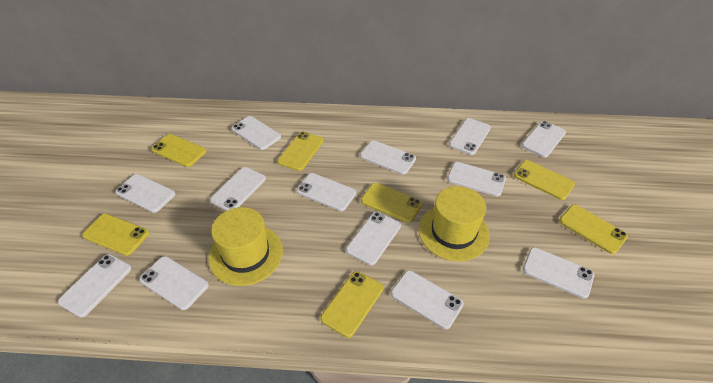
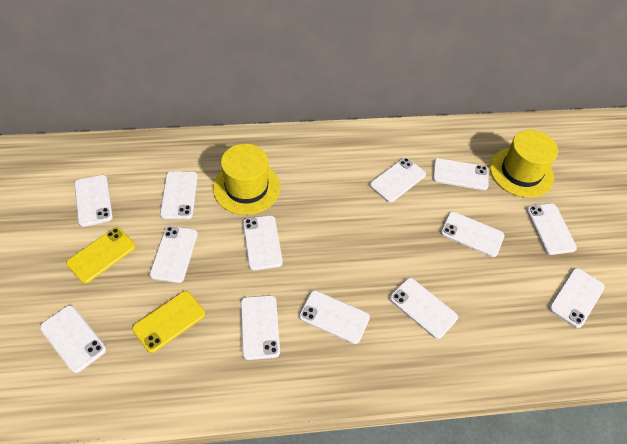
yellow phone: 7 -> 2

